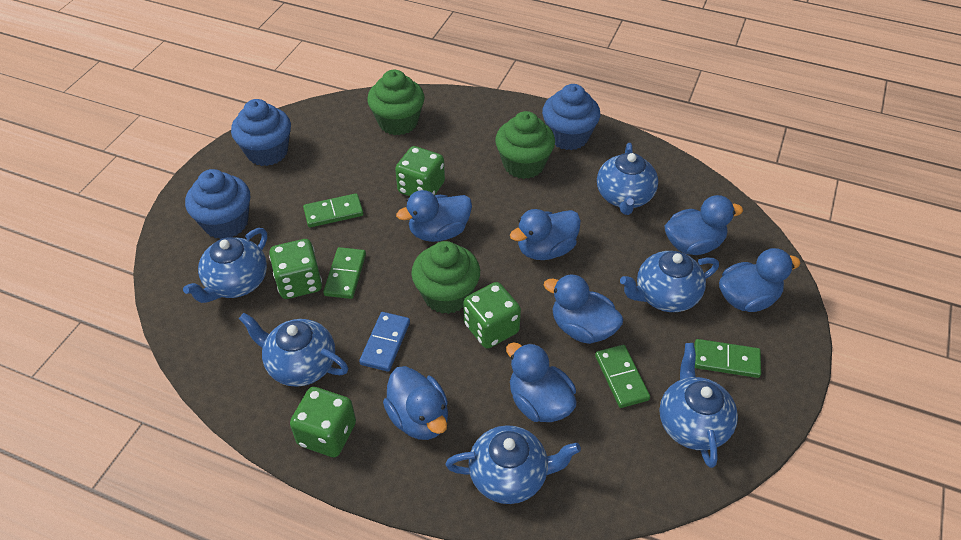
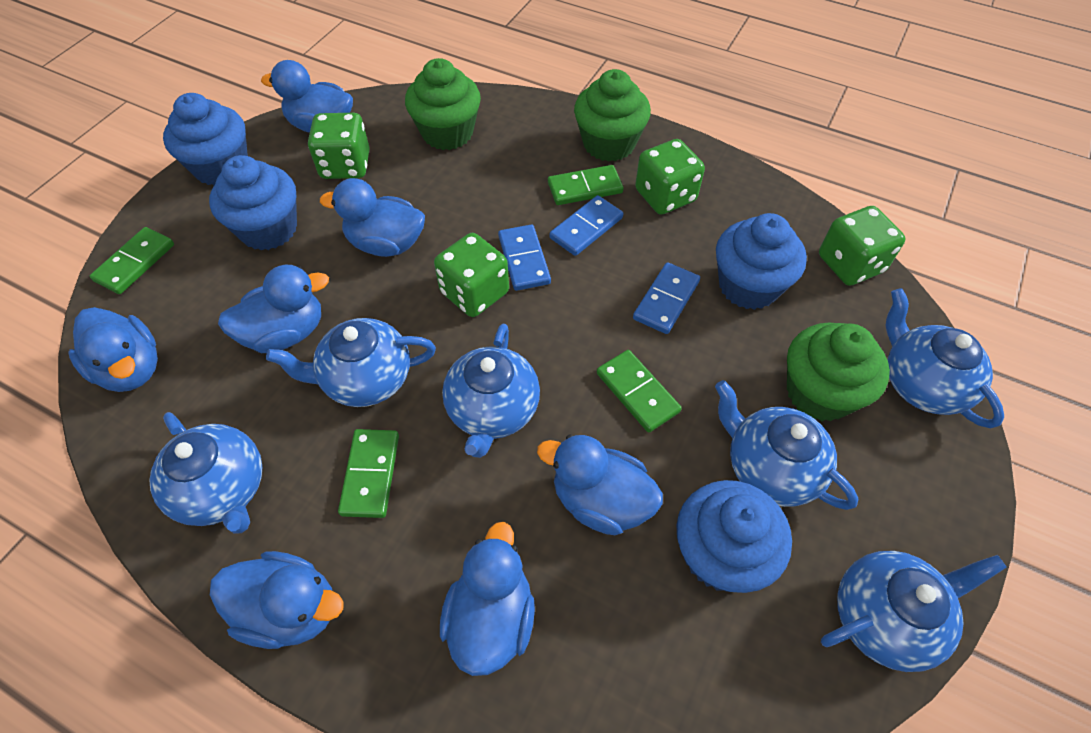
blue cupcake: 3 -> 4
blue domino: 1 -> 3

